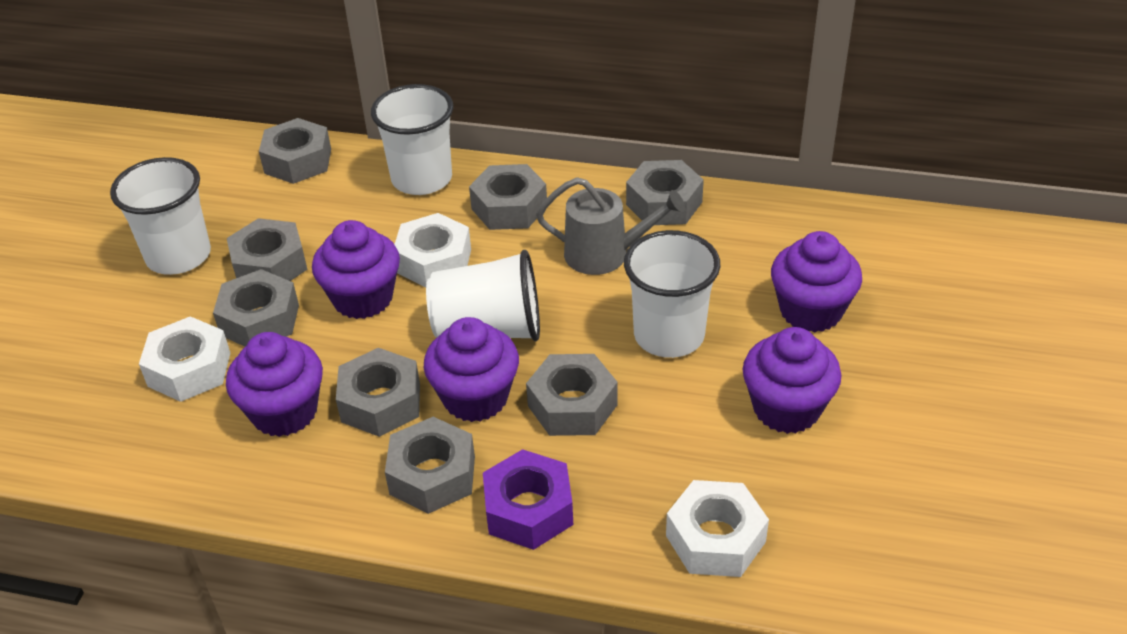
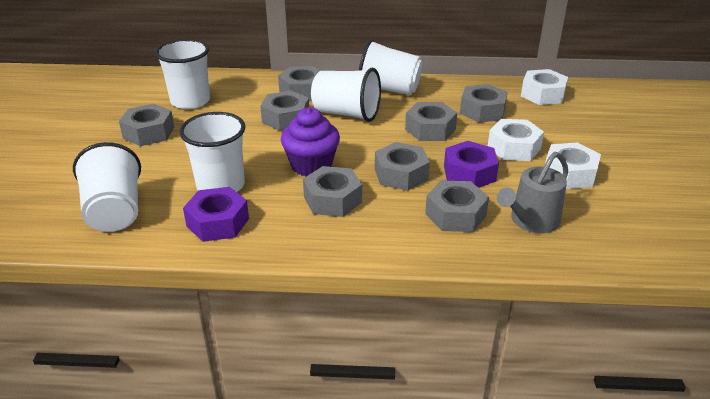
purple cupcake: 5 -> 1
purple nut: 1 -> 2
white cup: 4 -> 5

